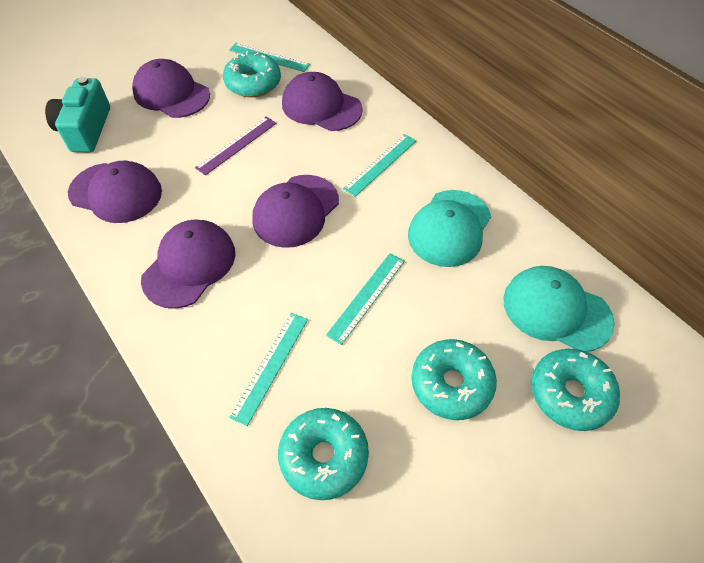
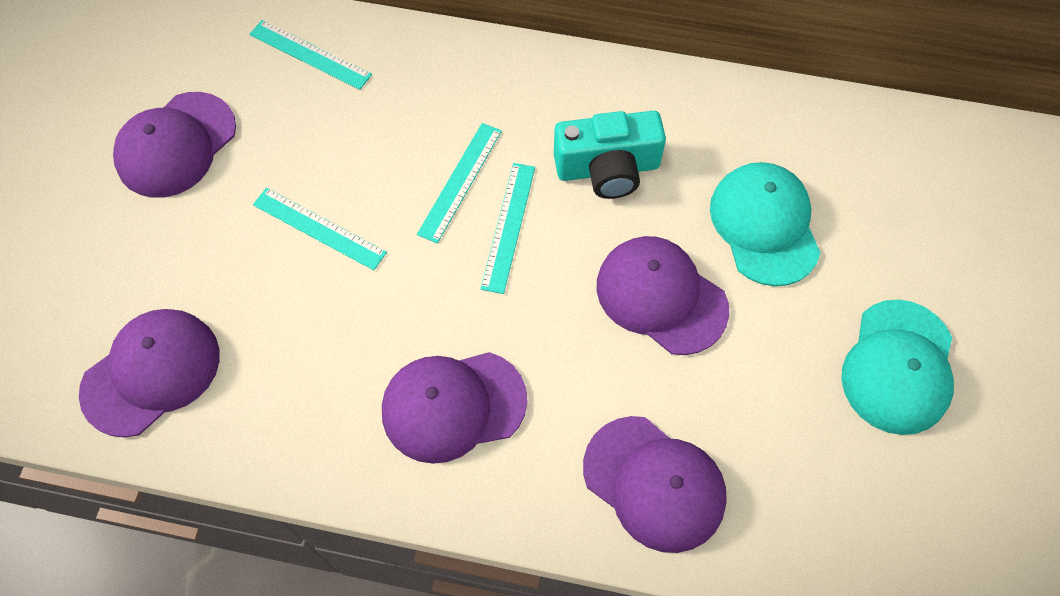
purple ruler: 1 -> 0
turquoise donut: 4 -> 0

